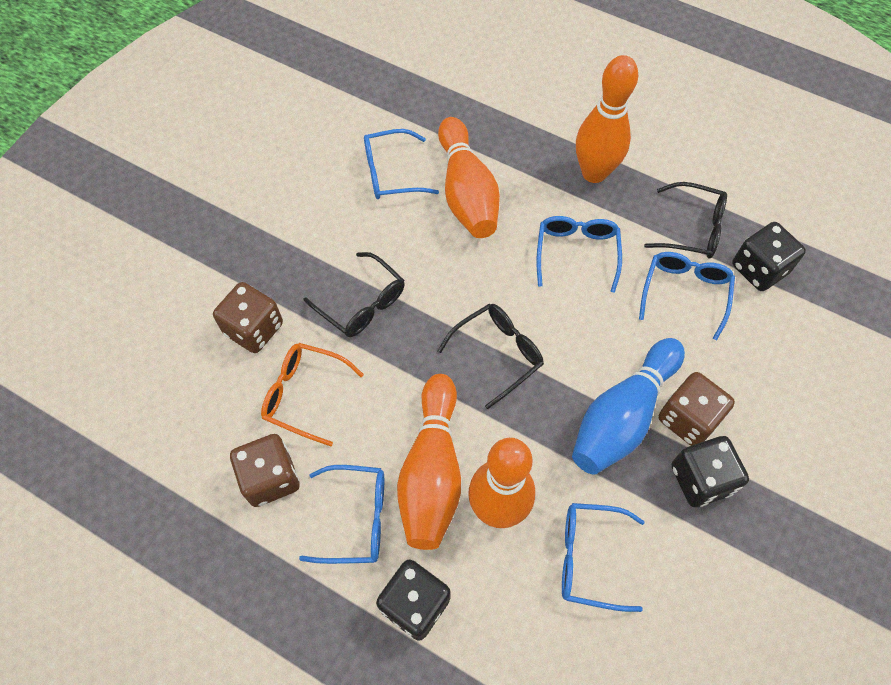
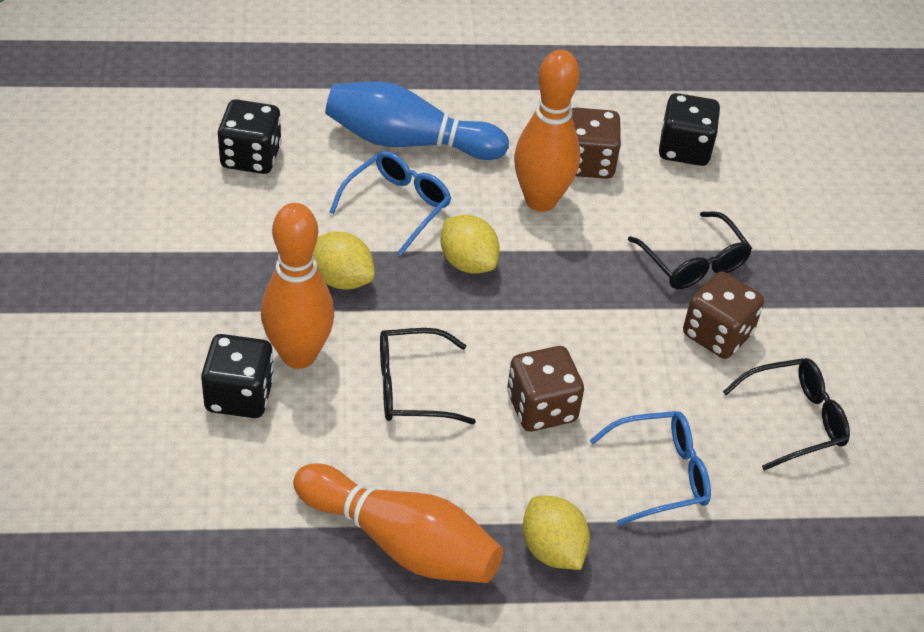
blue glasses: 5 -> 2
orange bowling pin: 4 -> 3
orange glasses: 1 -> 0
yellow lemon: 0 -> 3

